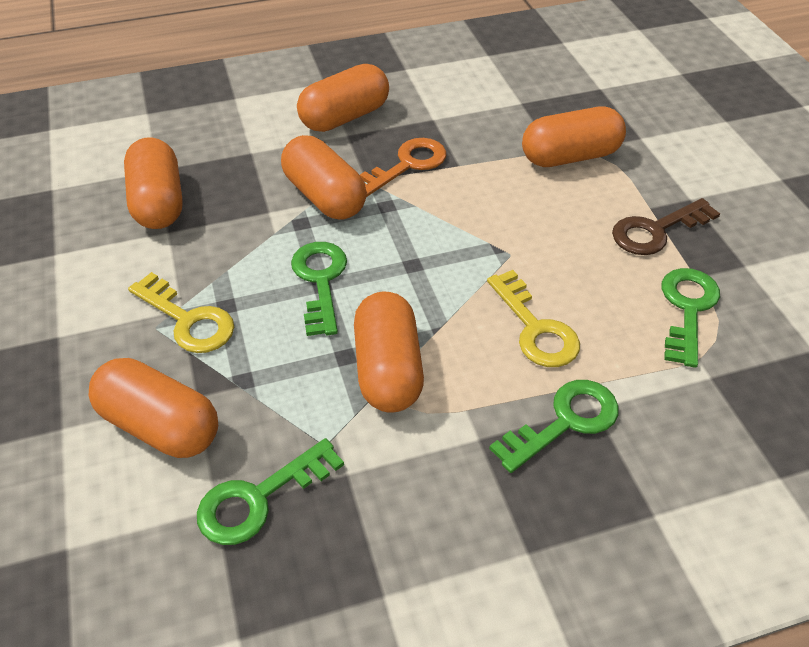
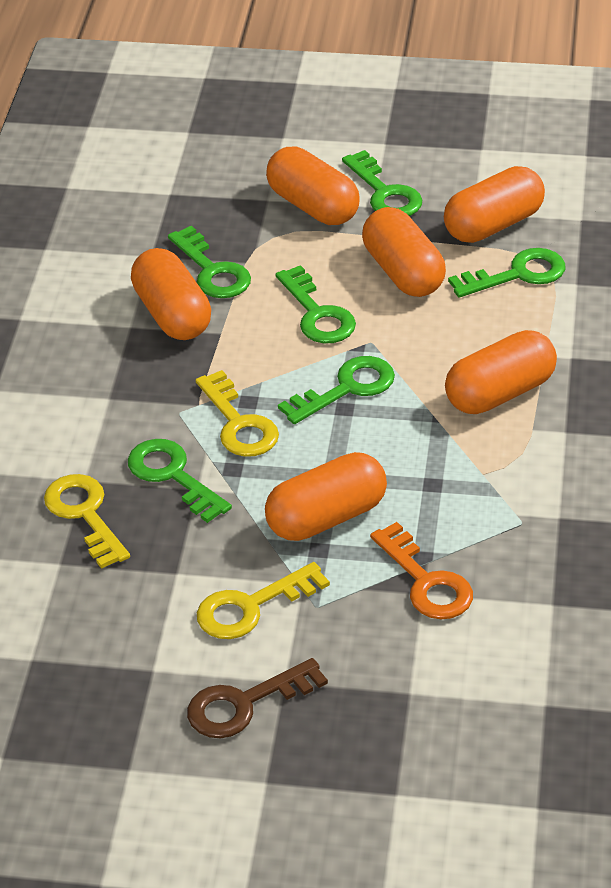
green key: 4 -> 6
yellow key: 2 -> 3

